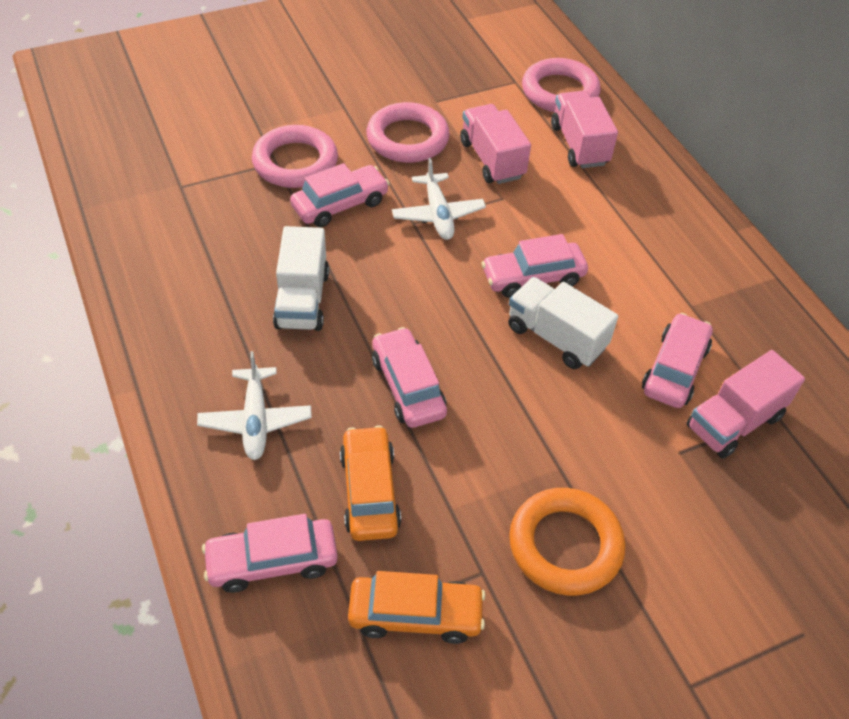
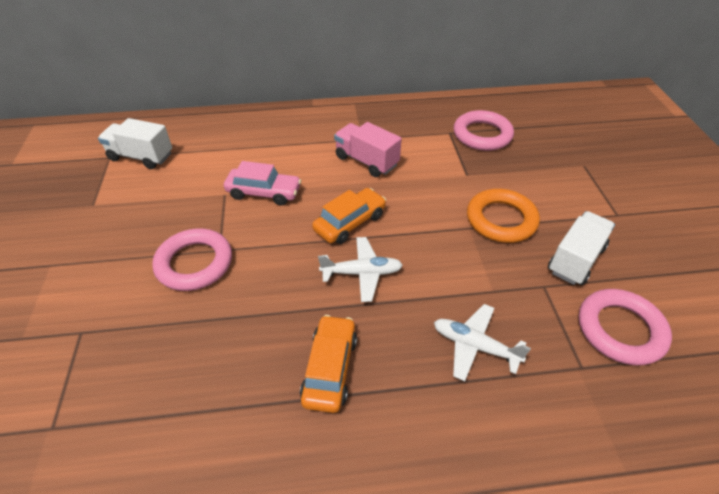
pink car: 5 -> 1
pink truck: 3 -> 1

